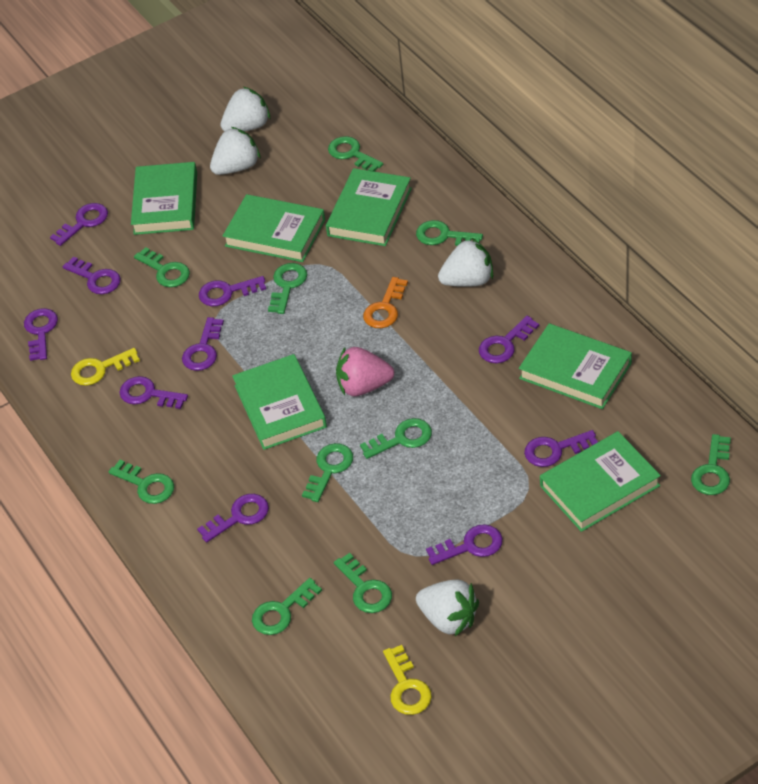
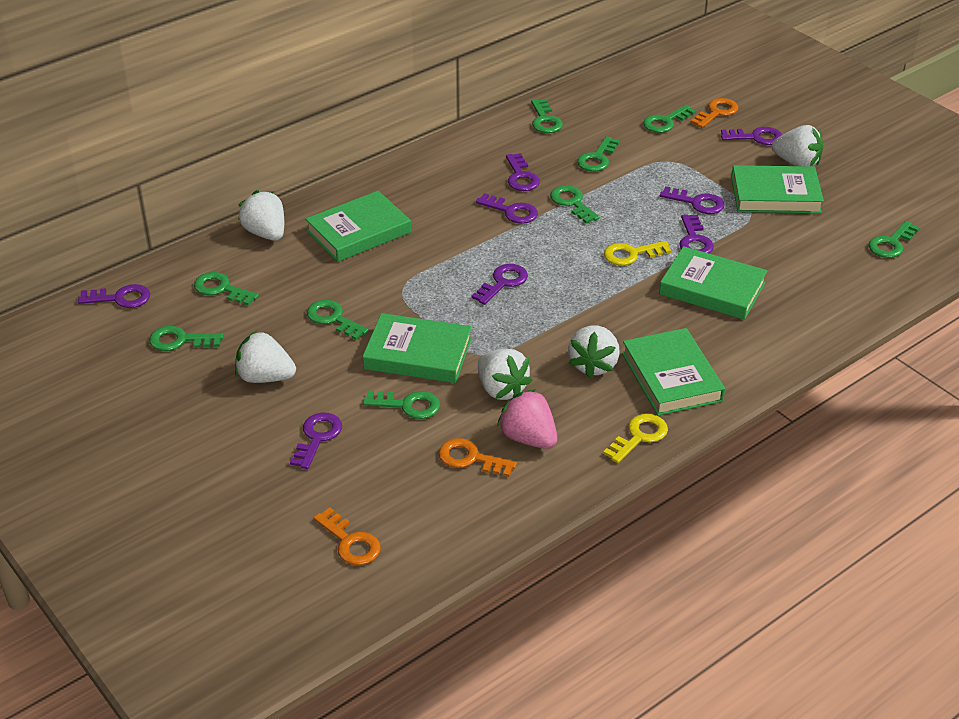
green book: 6 -> 5
green key: 10 -> 9
orange key: 1 -> 3
purple key: 10 -> 8
white strawberry: 4 -> 5

